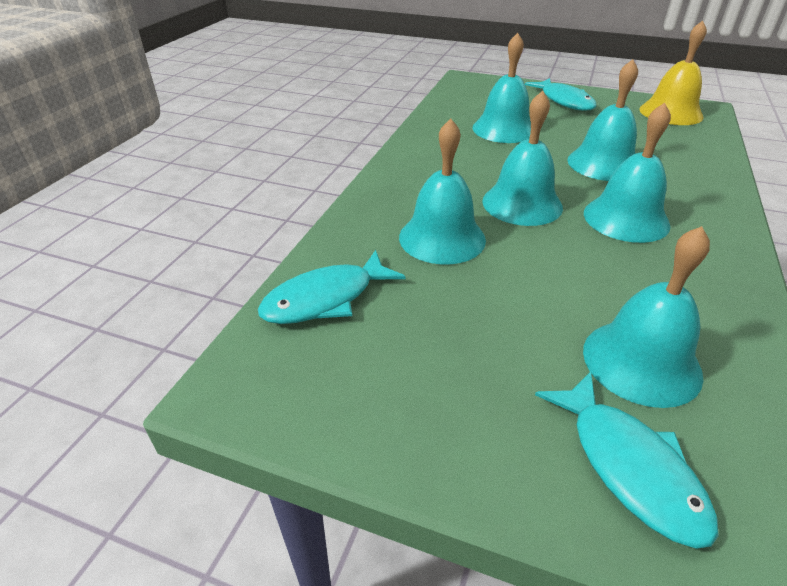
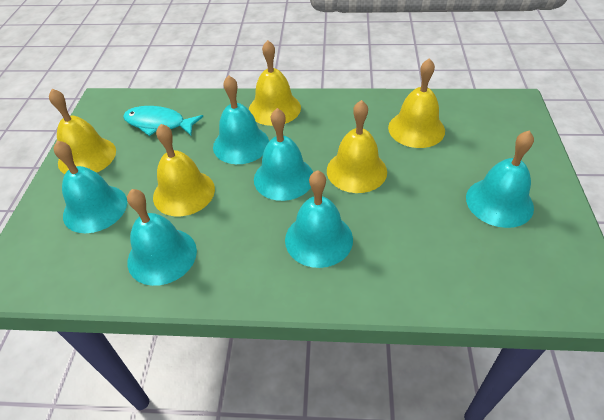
turquoise fish: 3 -> 1
yellow bell: 1 -> 5

